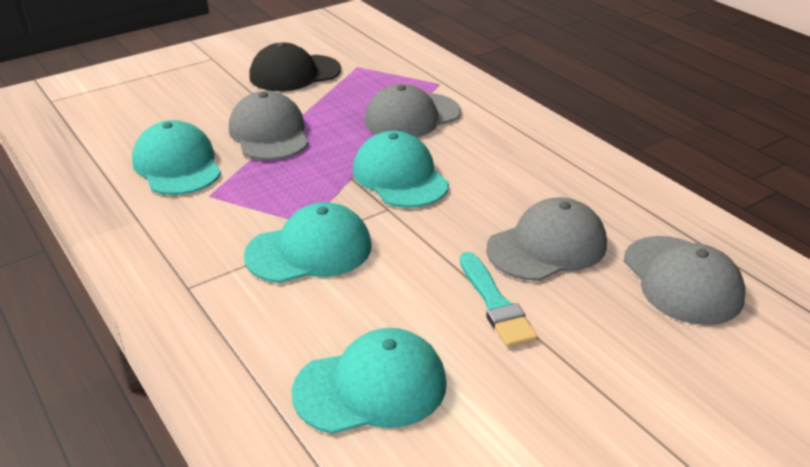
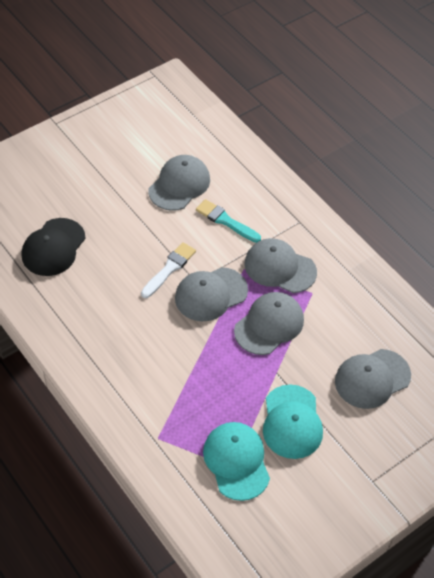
grey cap: 4 -> 5
turquoise cap: 4 -> 2
white brush: 0 -> 1

